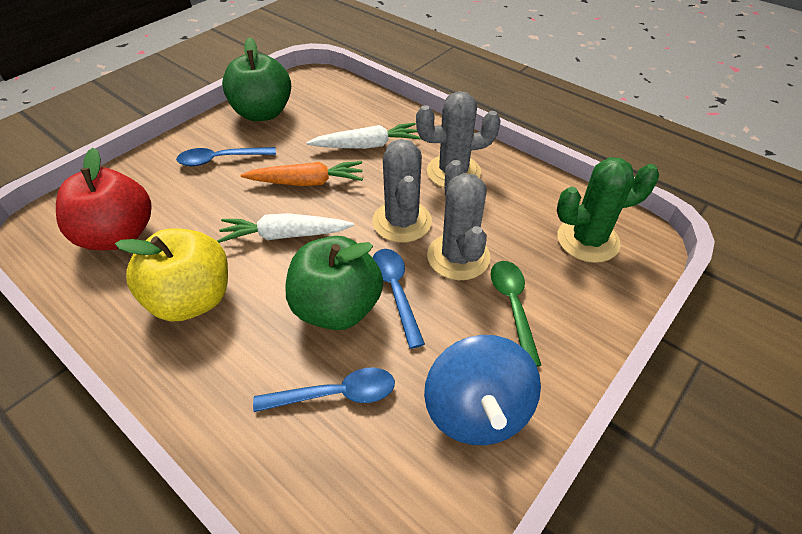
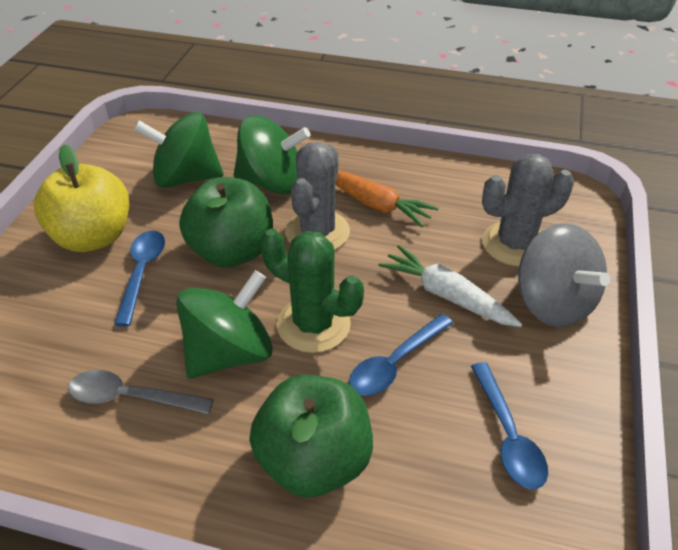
blue spinning top: 1 -> 0
green spinning top: 0 -> 3
green spoon: 1 -> 0
grey cactus: 3 -> 2
grey spinning top: 0 -> 1
grey spoon: 0 -> 1
red apple: 1 -> 0
white carrot: 2 -> 1

